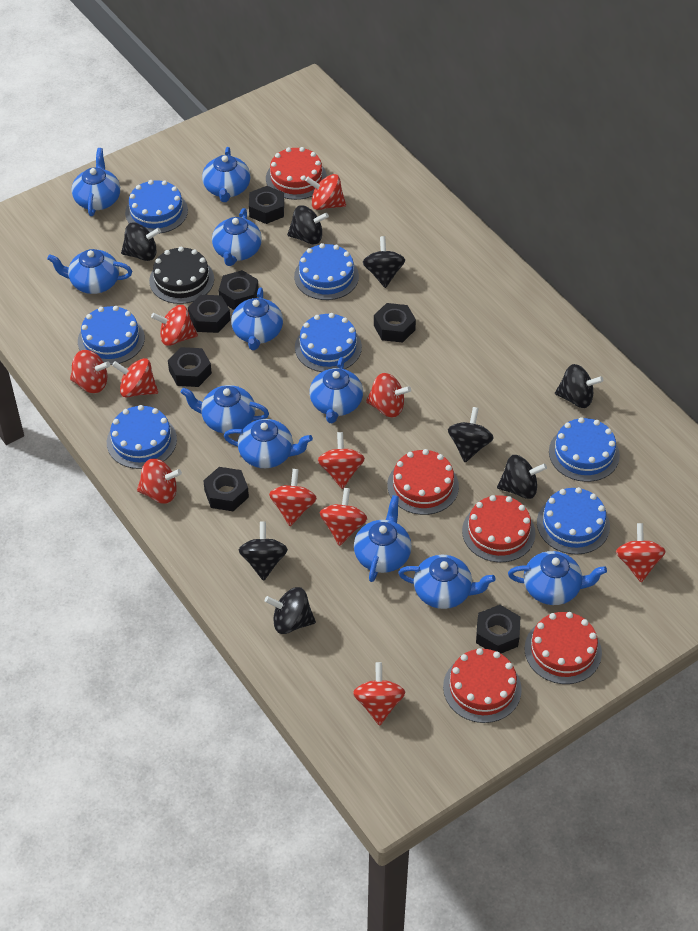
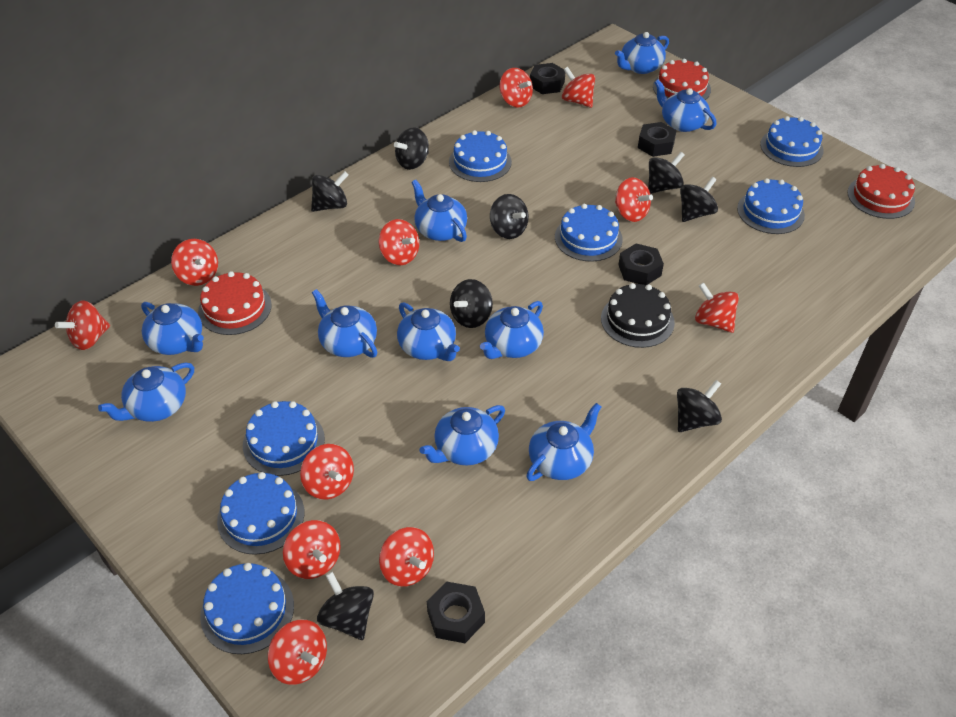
black nut: 7 -> 4
blue teapot: 11 -> 10
red cake: 5 -> 3

